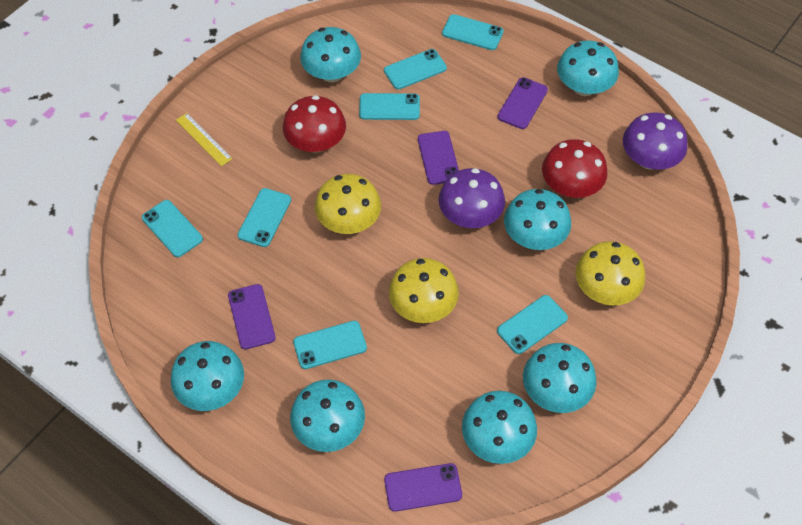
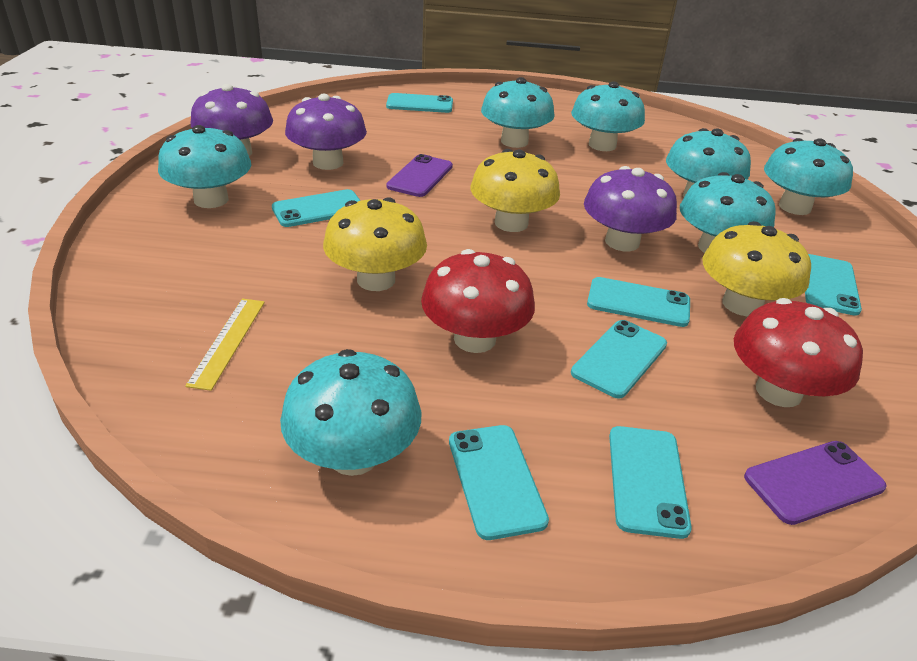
purple mushroom: 2 -> 3
purple phone: 4 -> 2

